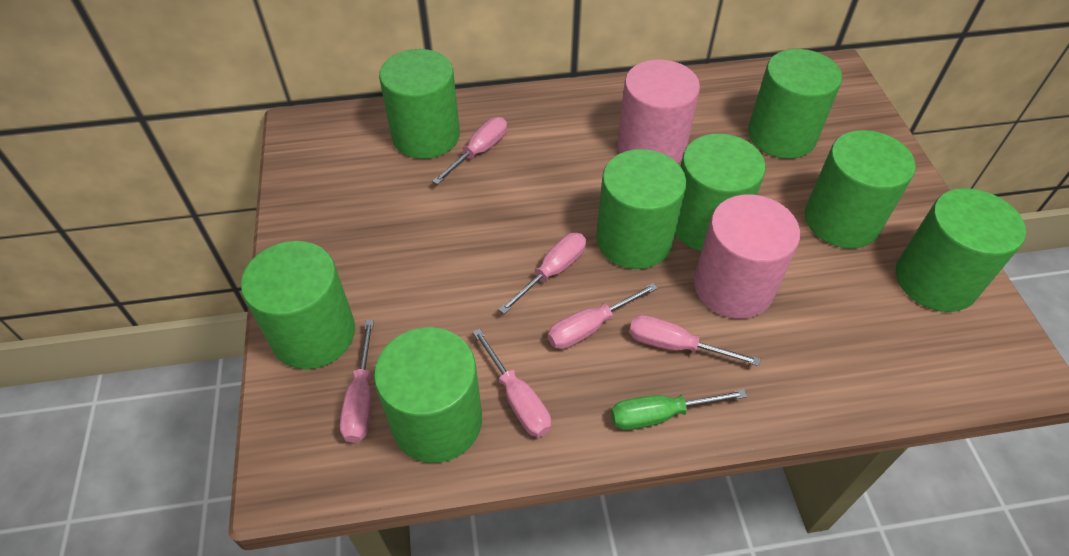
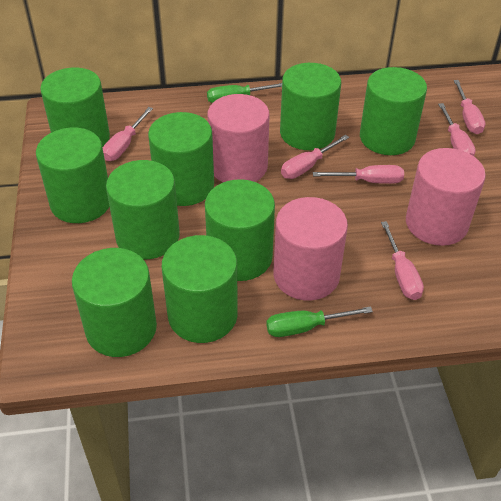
green cylinder: 8 -> 9
green screwdriver: 1 -> 2
pink cylinder: 2 -> 3

